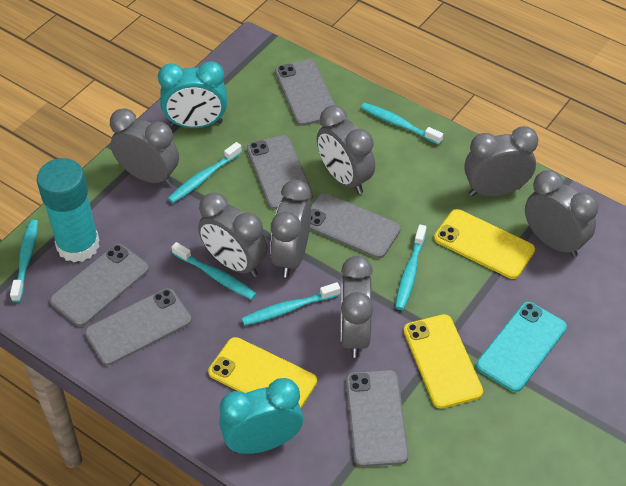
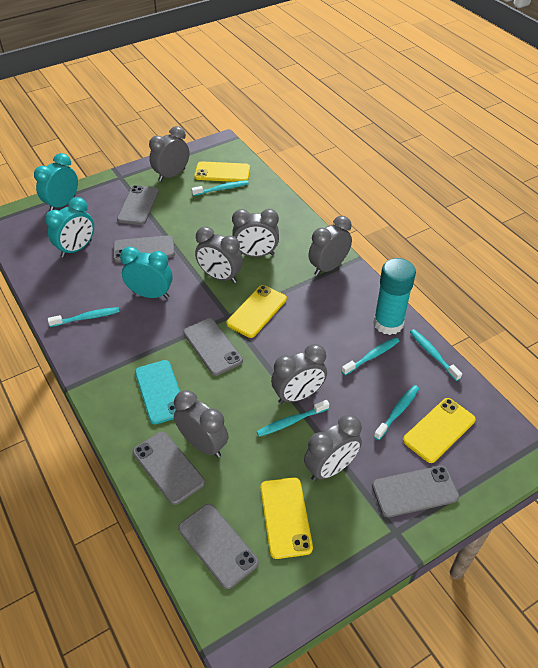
turquoise clock: 2 -> 3
yellow phone: 3 -> 4

